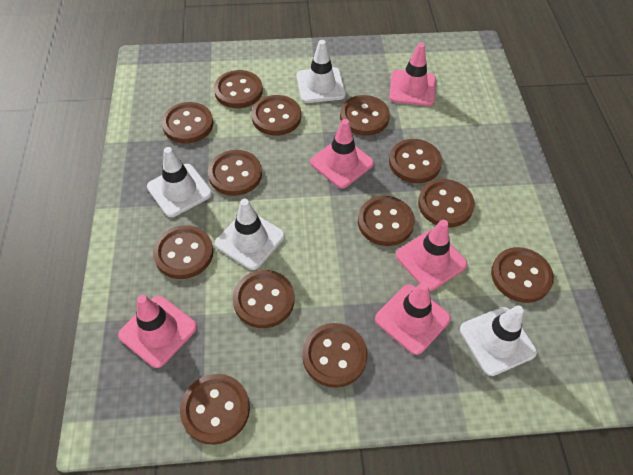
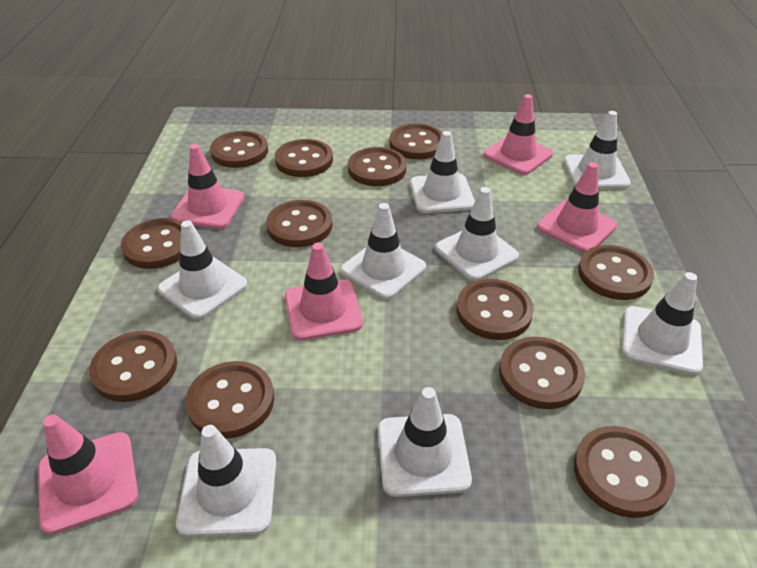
brown button: 13 -> 12
white traffic cone: 4 -> 8

